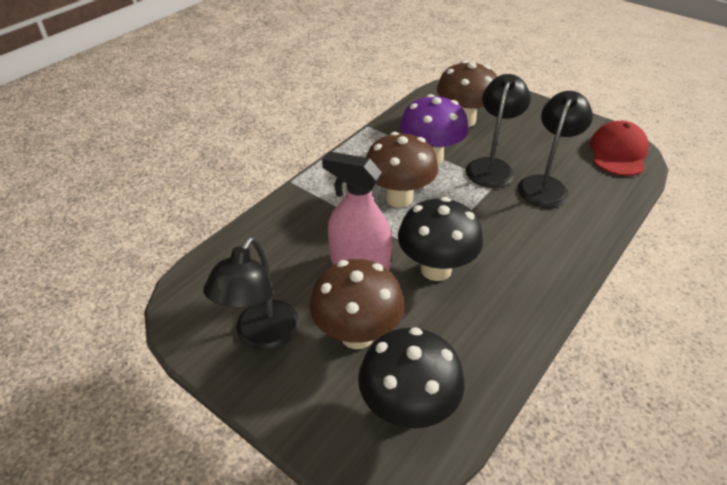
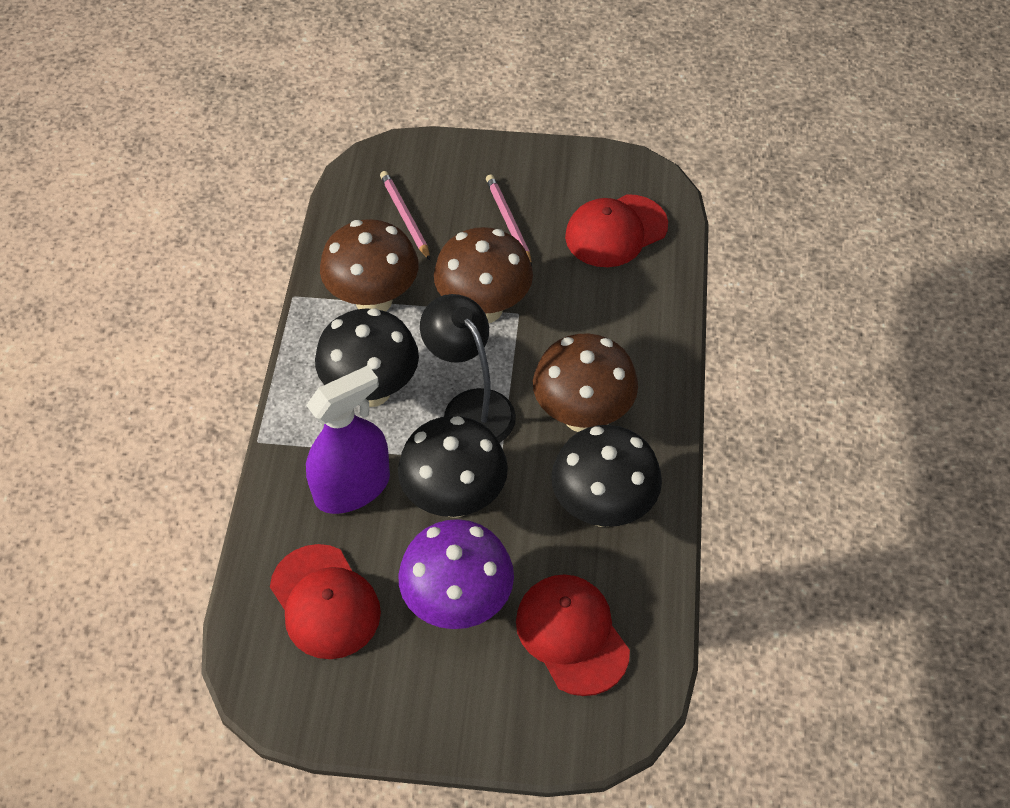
black lamp: 3 -> 1
black mushroom: 2 -> 3
pink pencil: 0 -> 2
pink spray bottle: 1 -> 0
purple spray bottle: 0 -> 1
red cap: 1 -> 3

